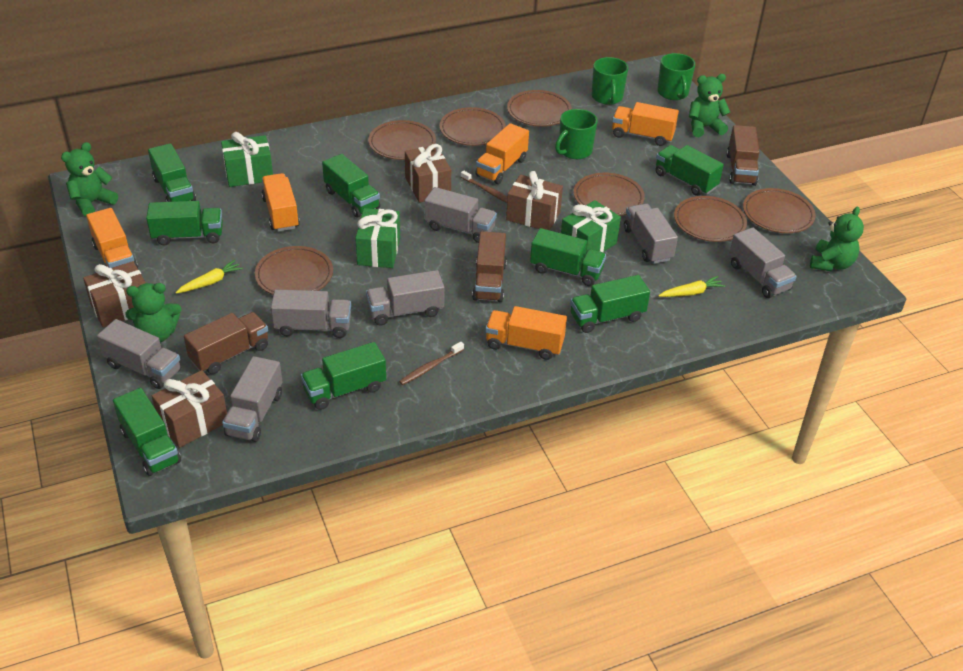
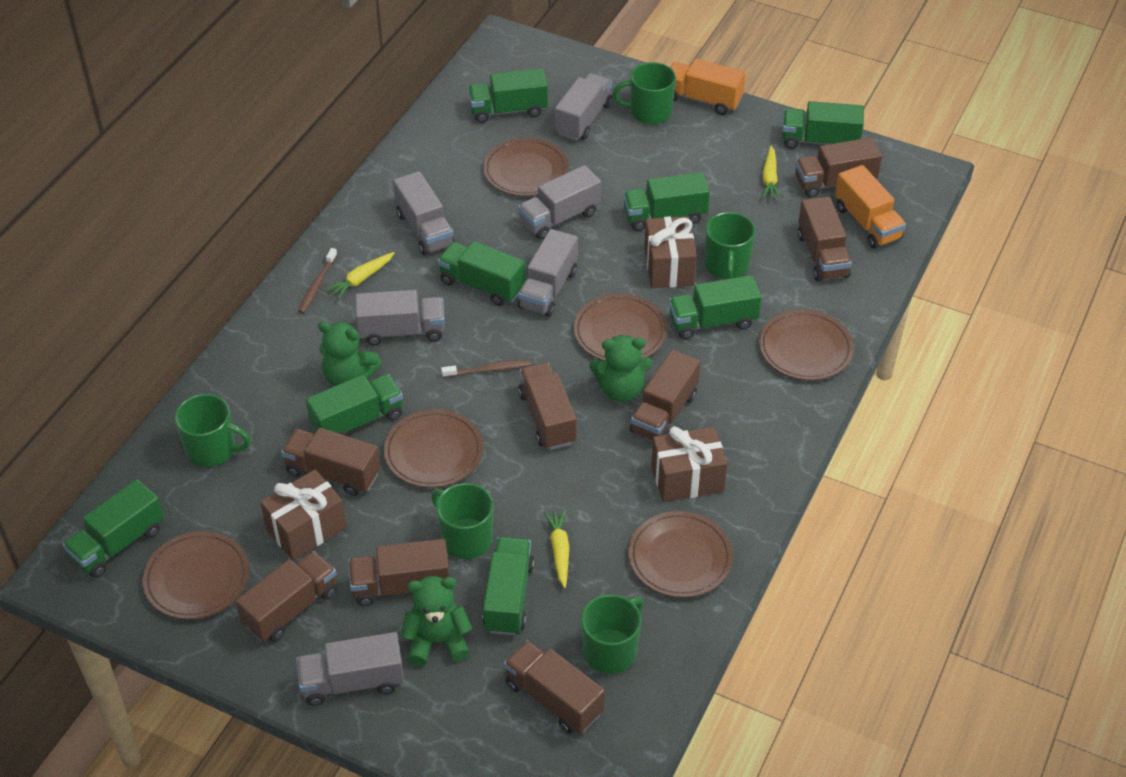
brown gift: 4 -> 3
brown plate: 7 -> 6
brown truck: 3 -> 8
green gift: 3 -> 0
green mug: 3 -> 5
green teddy bear: 4 -> 3
grey truck: 7 -> 6
orange truck: 5 -> 2
yellow carrot: 2 -> 3

